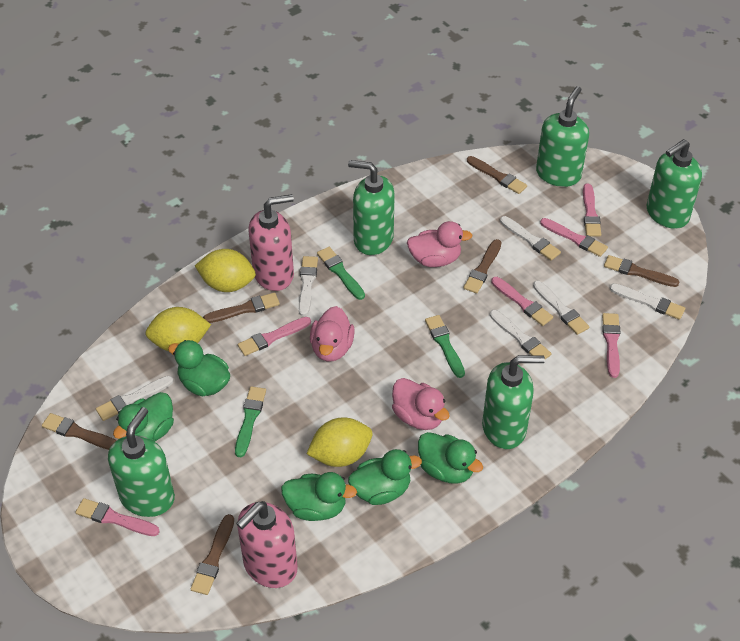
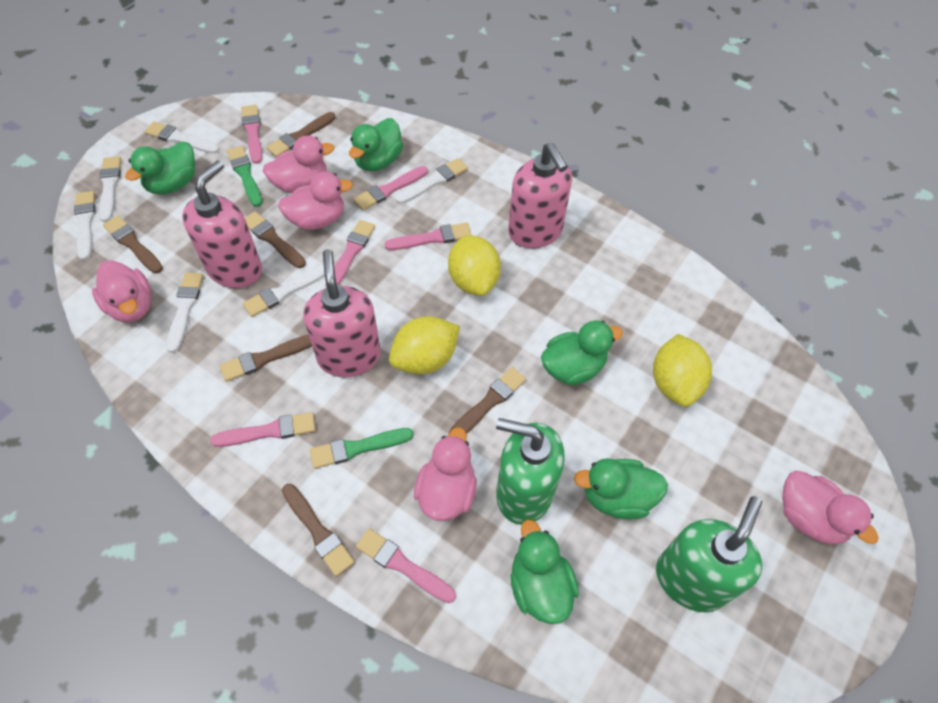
green brush: 3 -> 2
green soap dispenser: 5 -> 2
pink duck: 3 -> 5
pink soap dispenser: 2 -> 3

